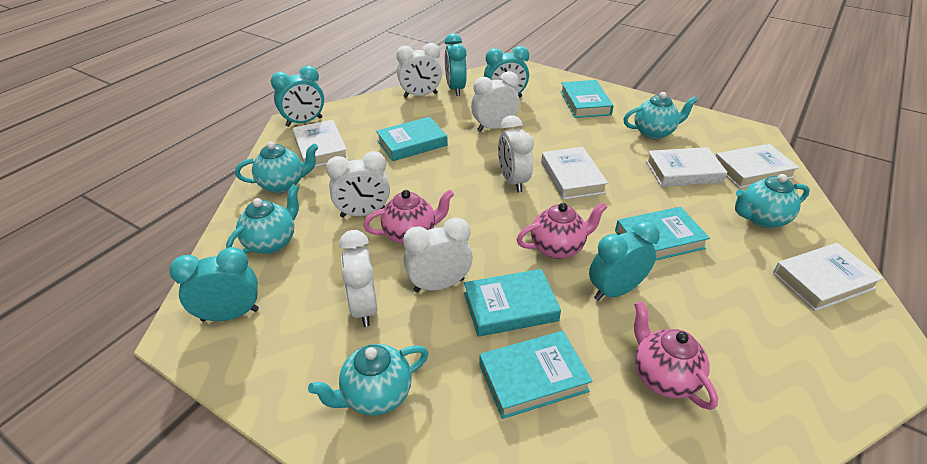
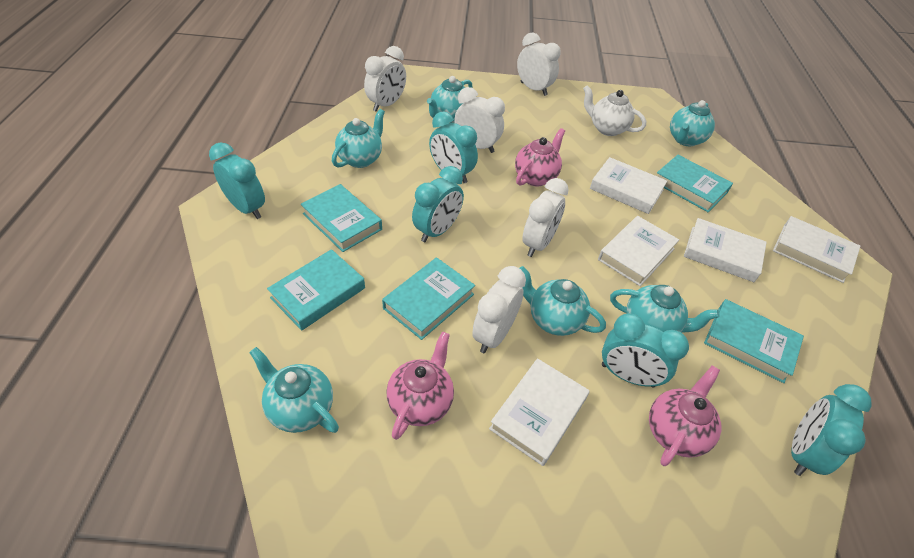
turquoise teapot: 5 -> 6
white clock: 6 -> 5
white teapot: 0 -> 1

